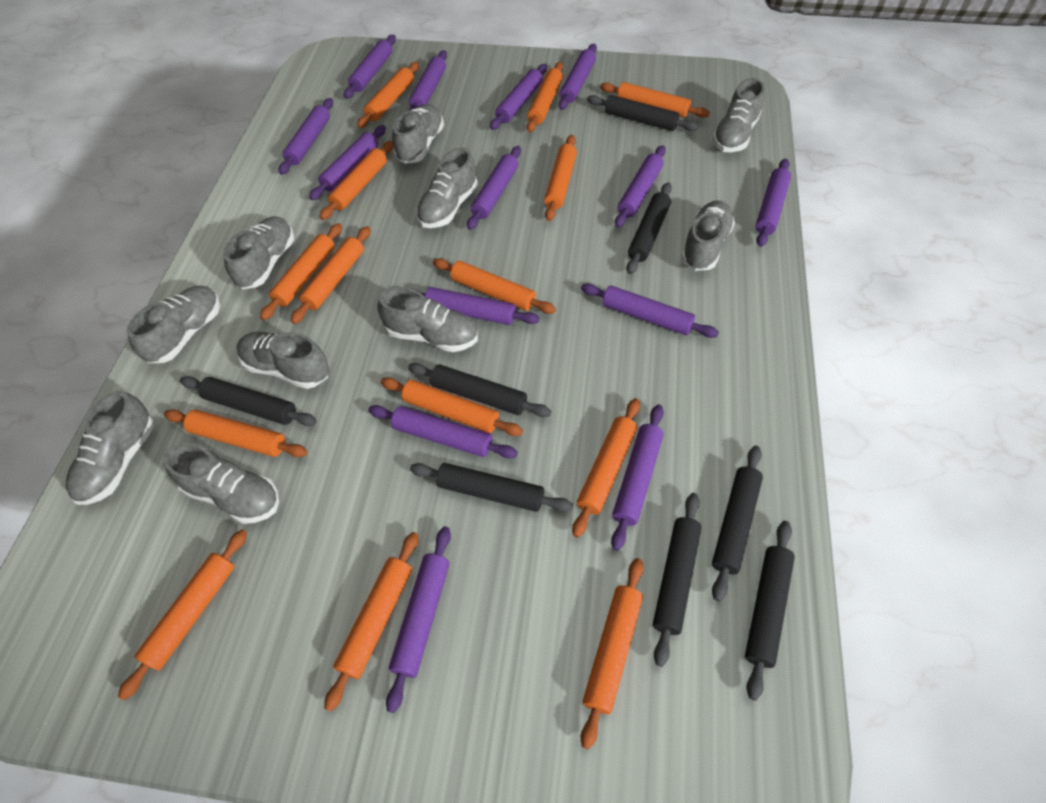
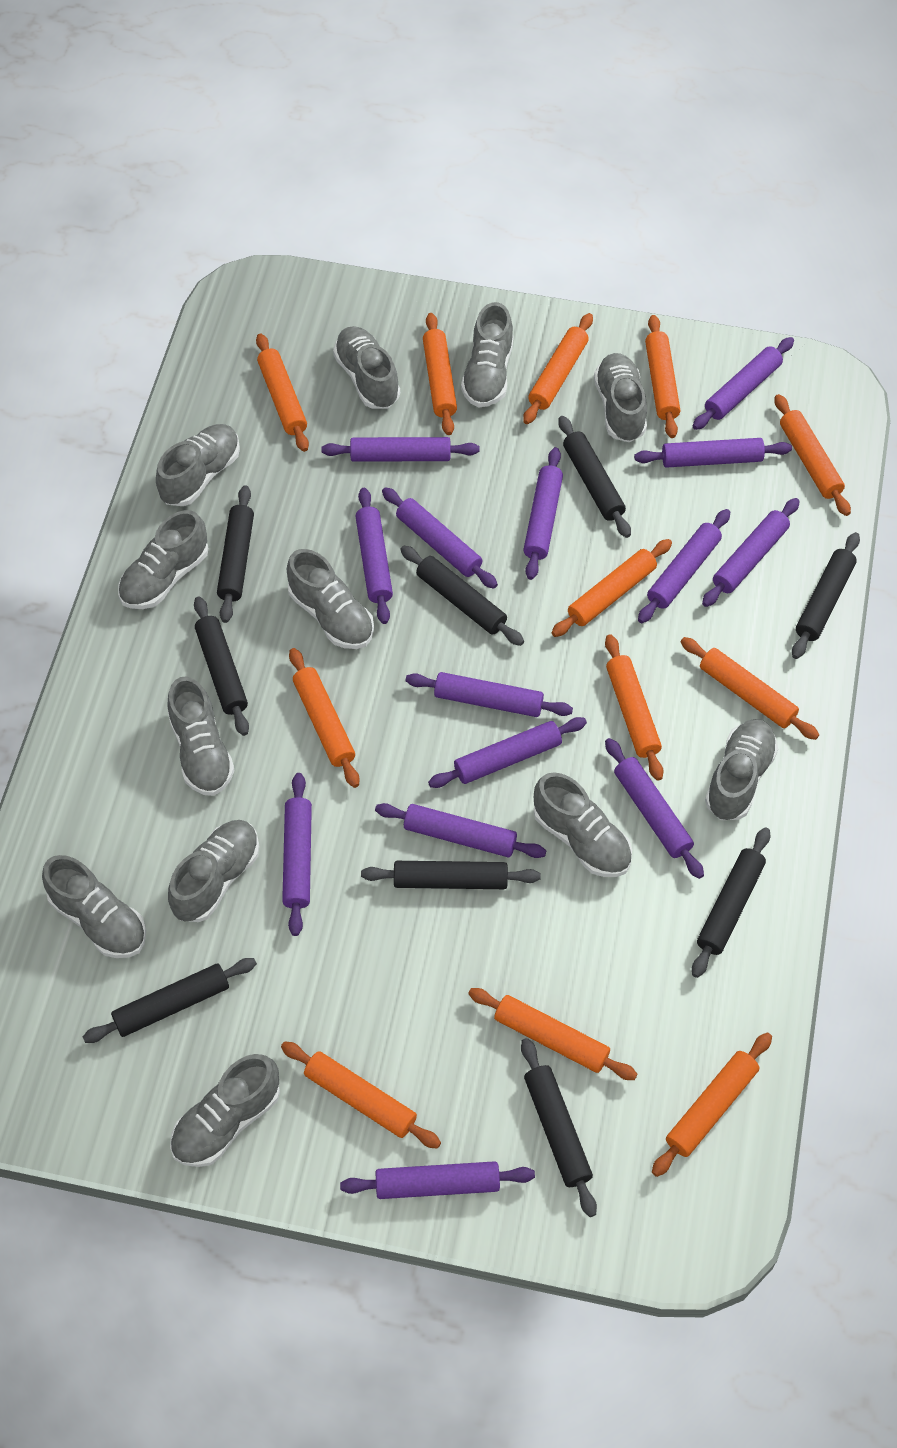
black rolling pin: 8 -> 9
grey shoe: 10 -> 12
orange rolling pin: 14 -> 12

